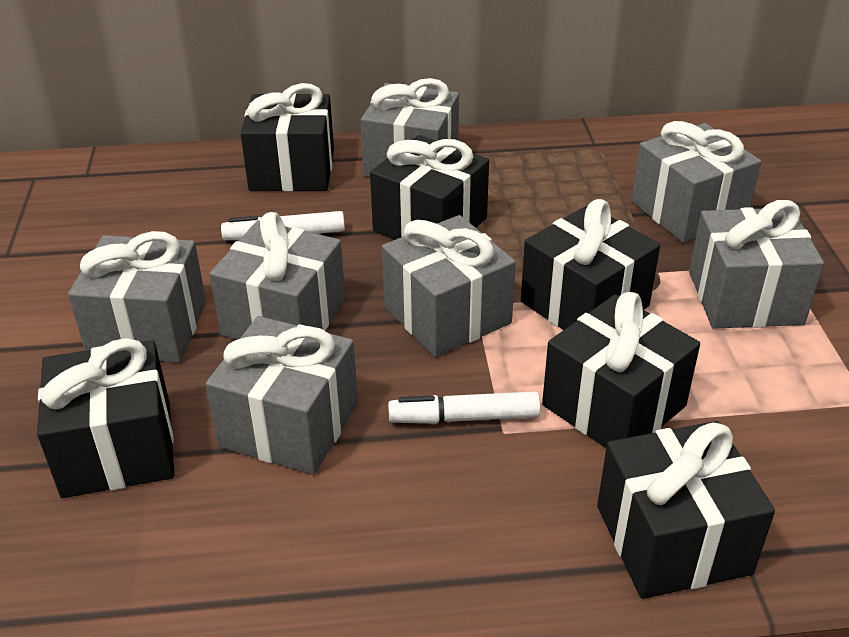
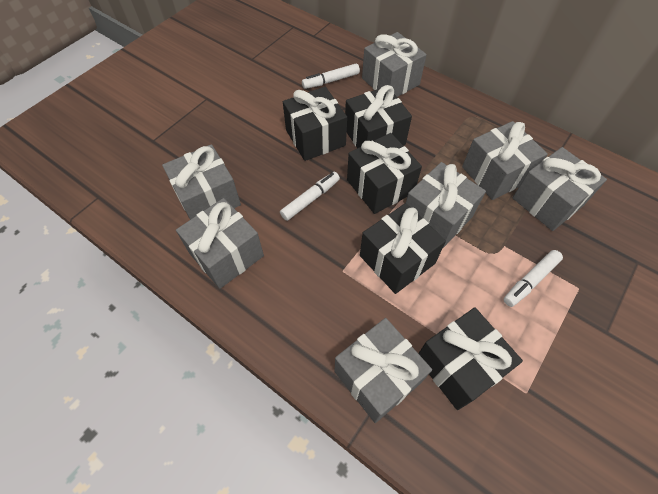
black gift: 6 -> 5
white marker: 2 -> 3

